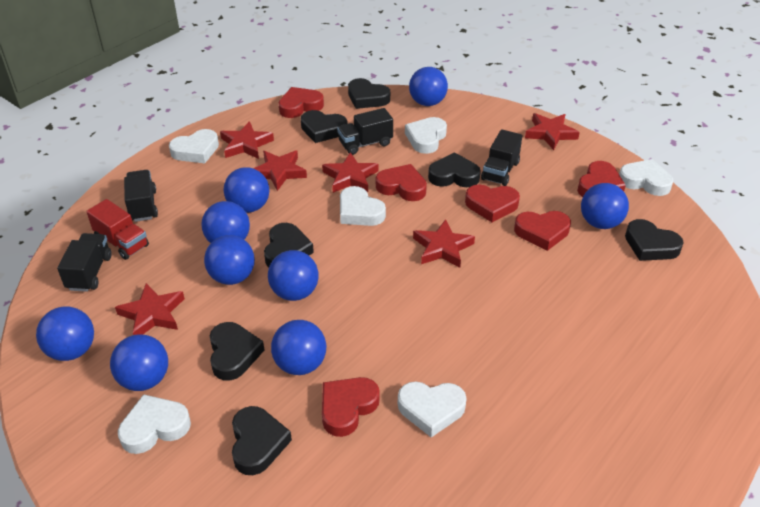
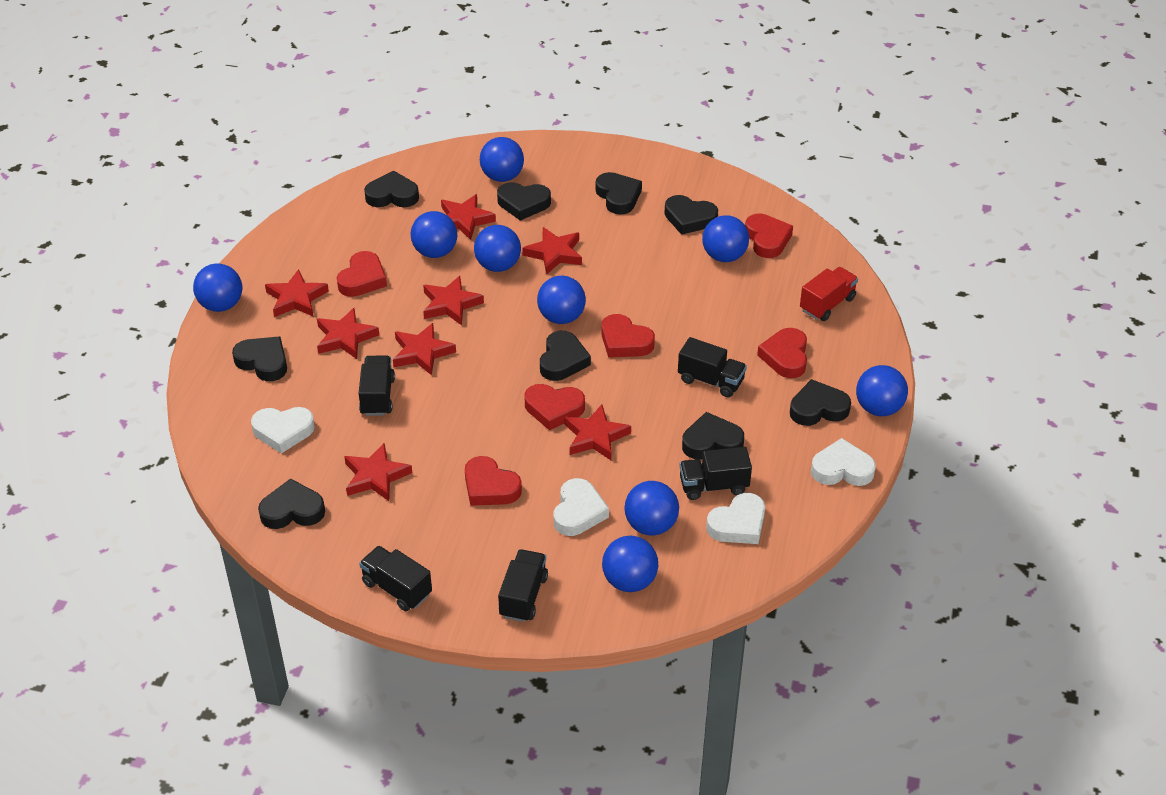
black heart: 7 -> 9
black truck: 4 -> 5
red star: 6 -> 8
white heart: 6 -> 4

